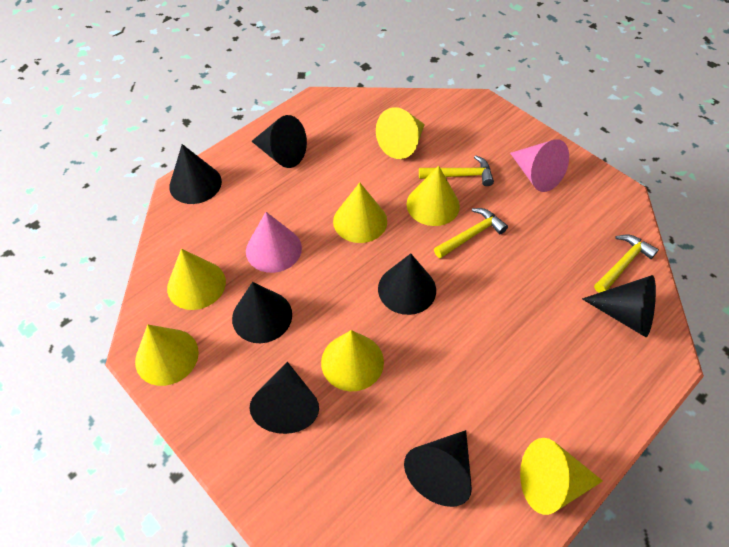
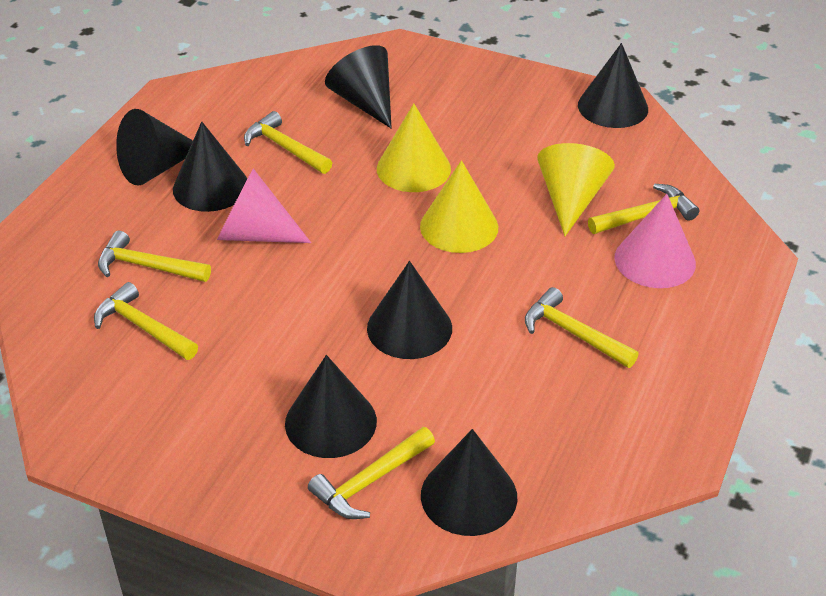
yellow cone: 7 -> 3
yellow hammer: 3 -> 6

